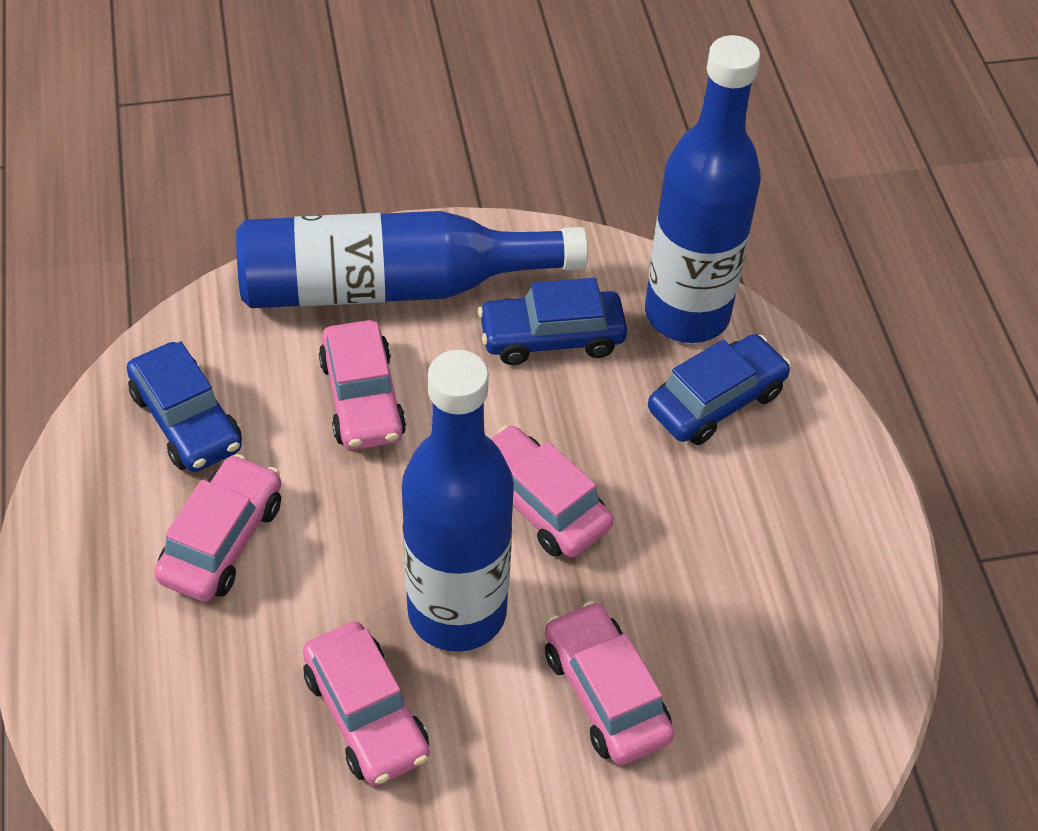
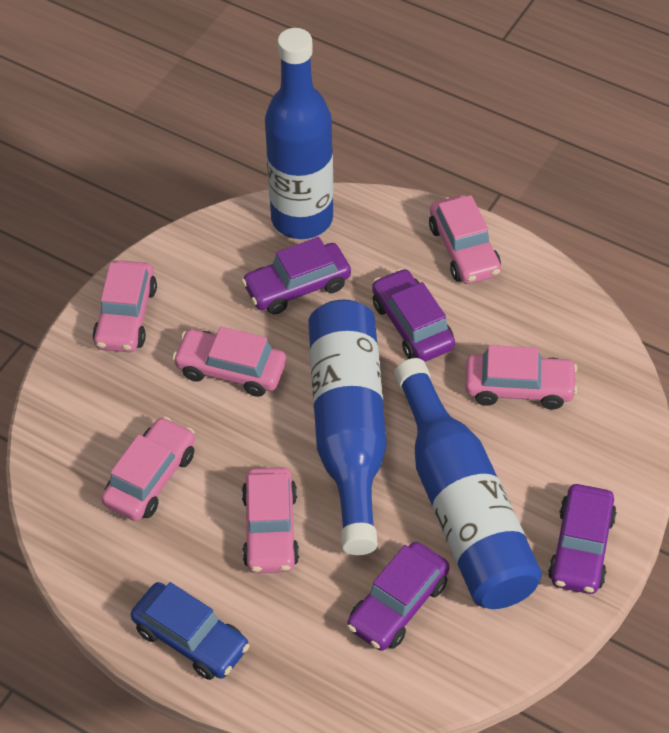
blue car: 3 -> 1
pink car: 5 -> 6
purple car: 0 -> 4

